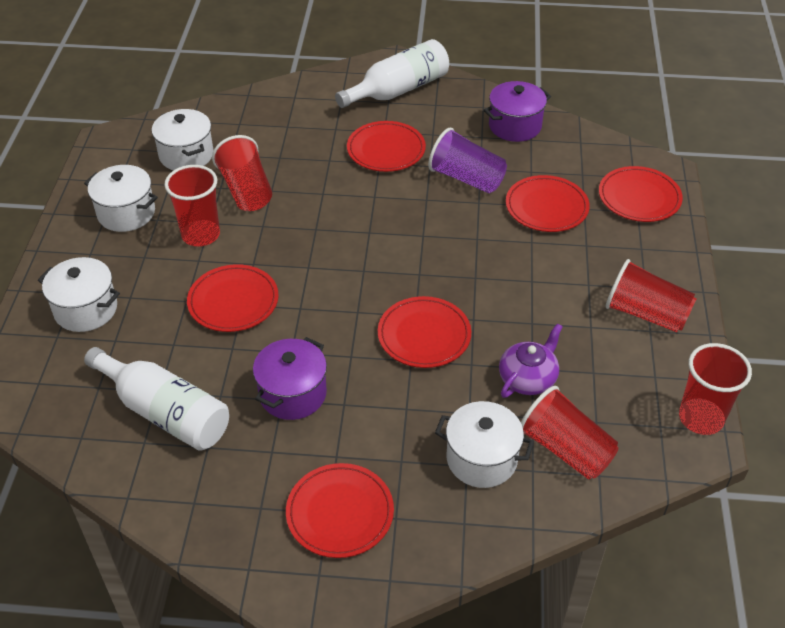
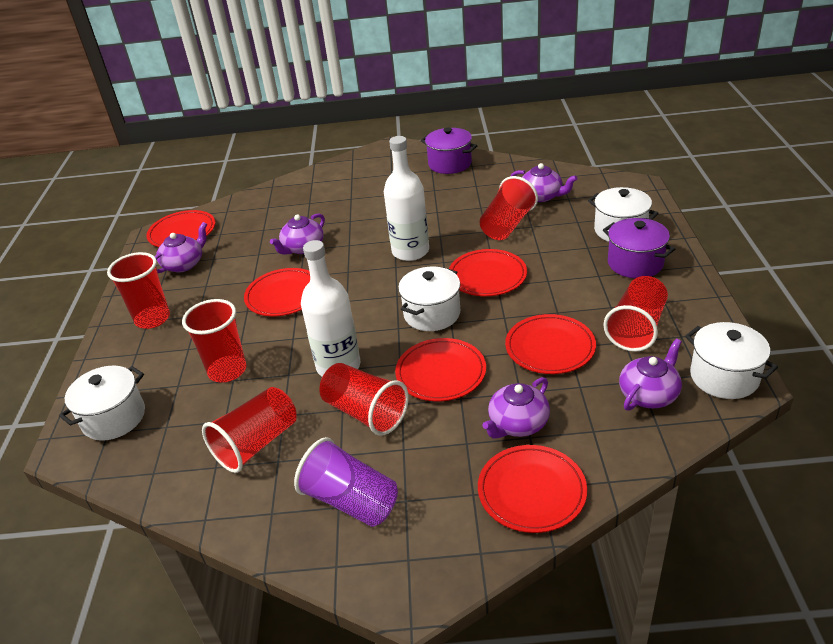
purple teapot: 1 -> 5
red cup: 5 -> 6

